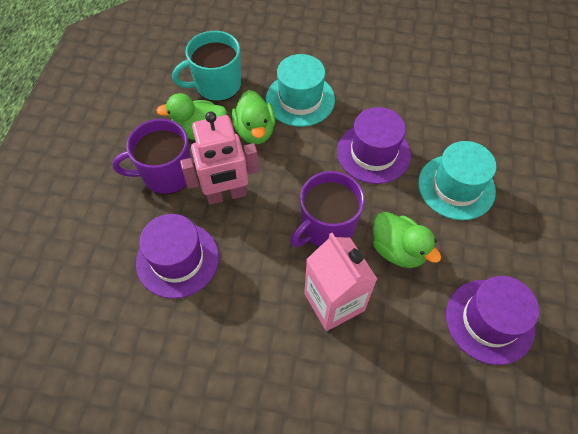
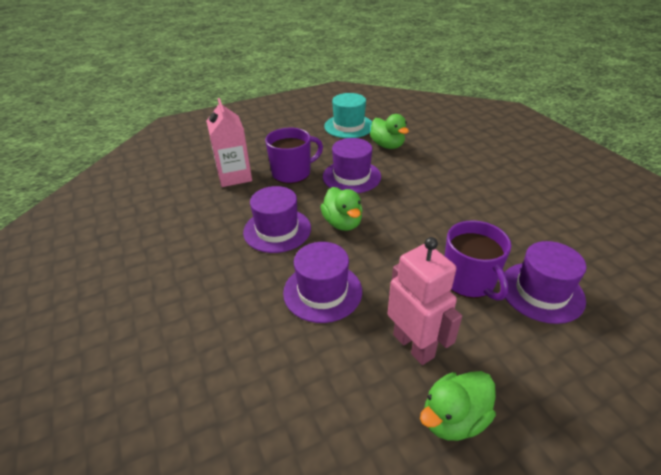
purple hat: 3 -> 4
turquoise hat: 2 -> 1
turquoise mug: 1 -> 0

